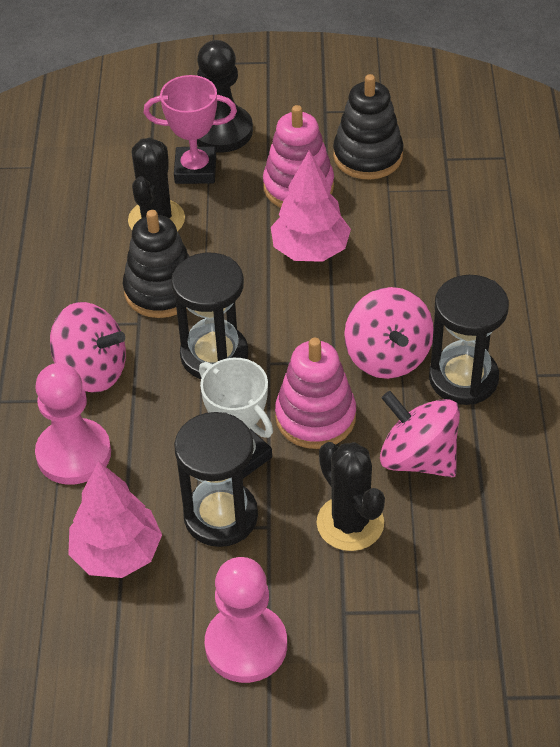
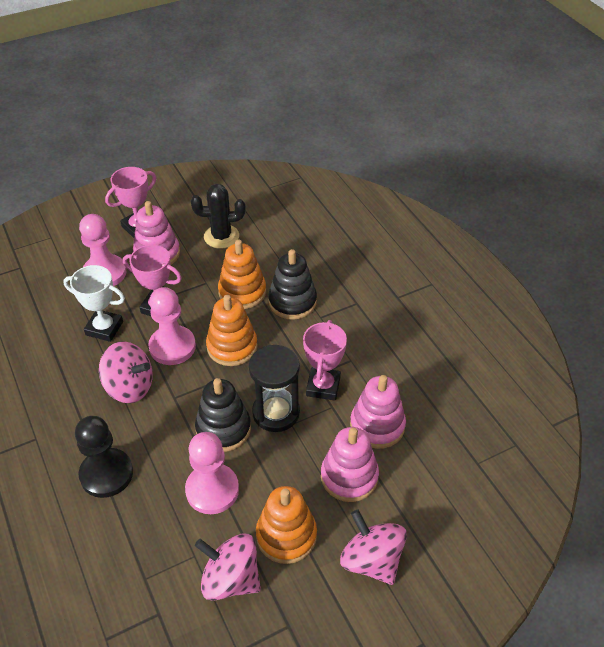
black cactus: 2 -> 1
black hourglass: 3 -> 1
orange stacking toy: 0 -> 3
pink pawn: 2 -> 3
pink stacking toy: 2 -> 3
pink tree: 2 -> 0
pink trophy: 1 -> 3

